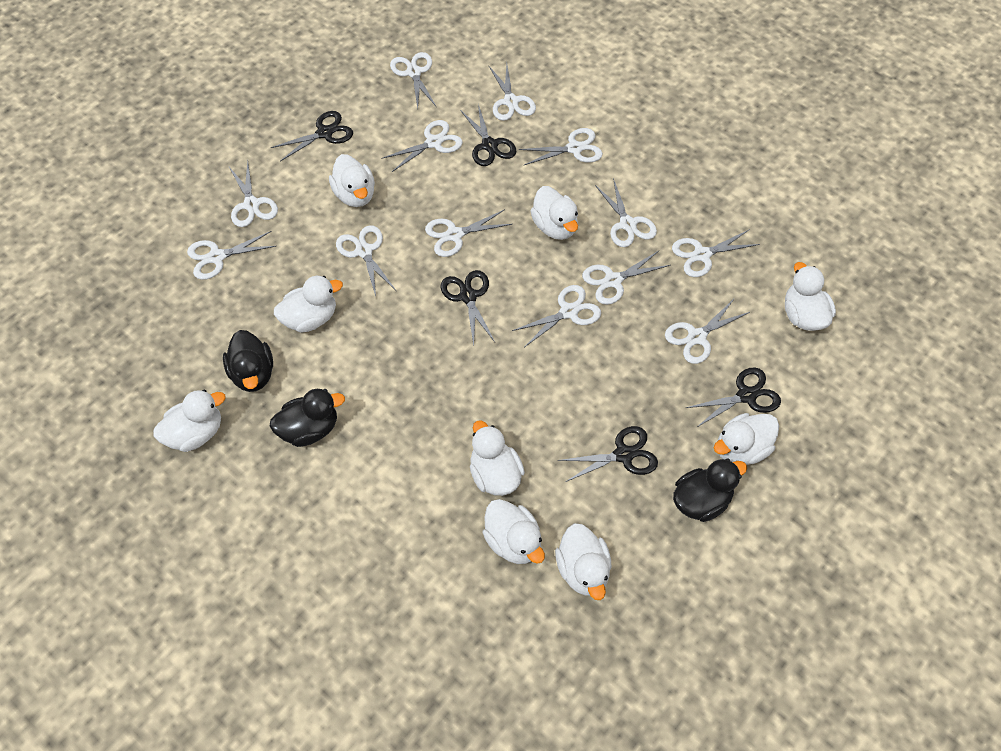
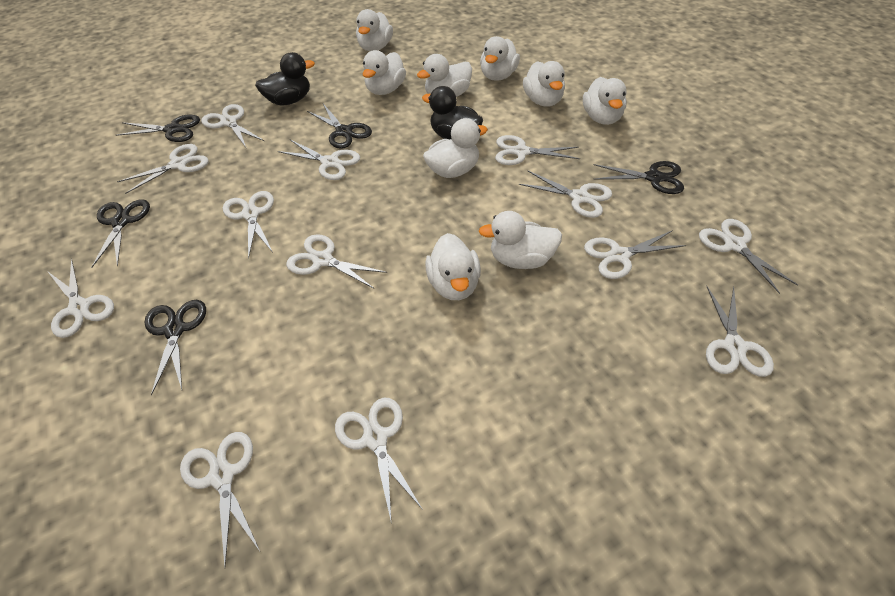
black duck: 3 -> 2

